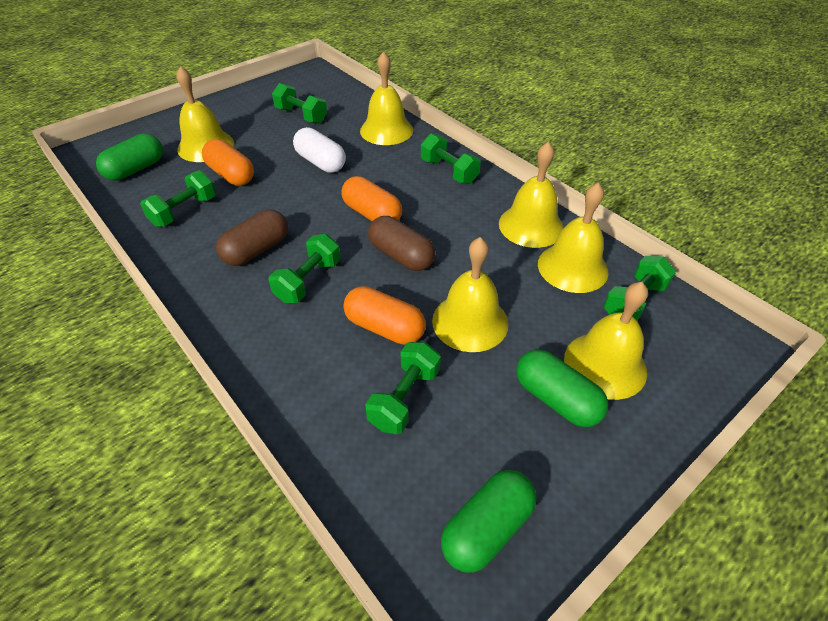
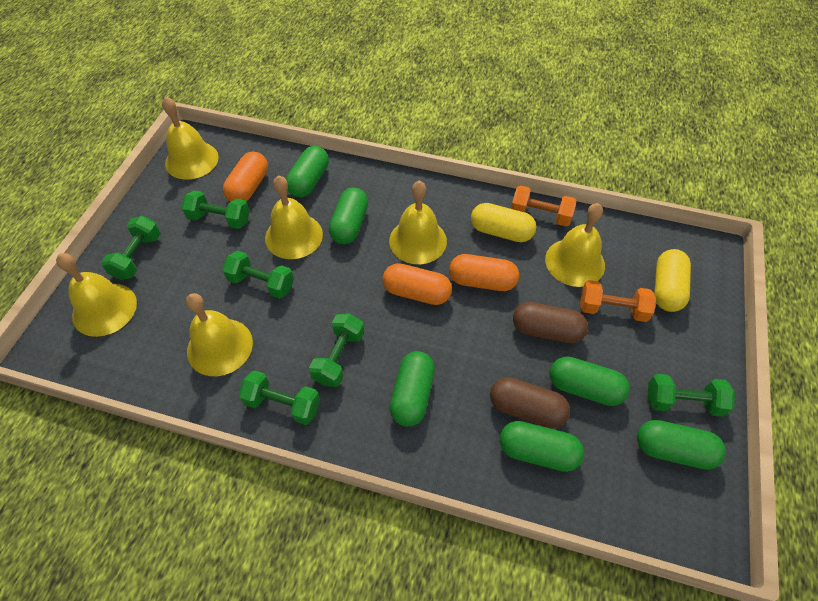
green capsule: 3 -> 6
orange dumbbell: 0 -> 2
white capsule: 1 -> 0
yellow capsule: 0 -> 2

